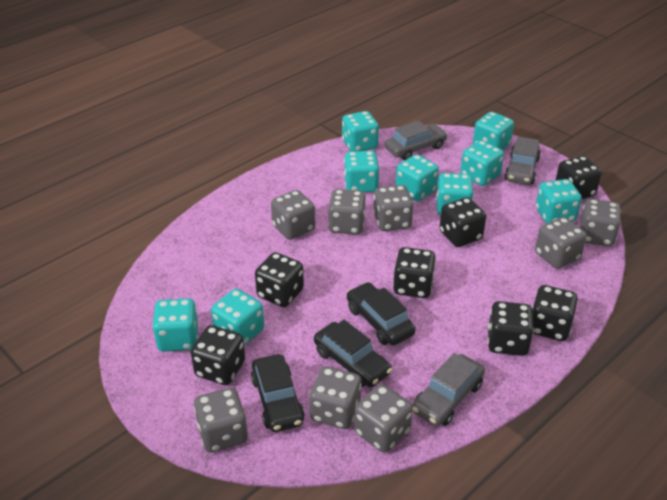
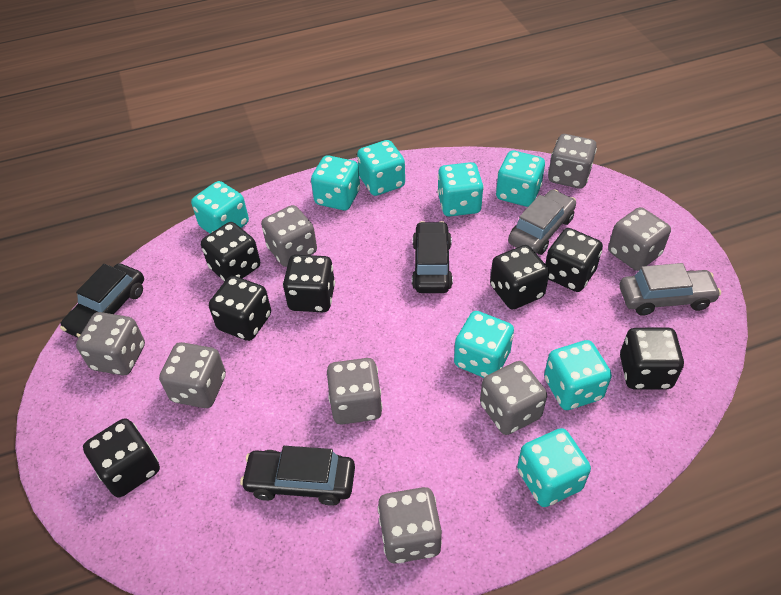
grey car: 3 -> 2
turquoise dice: 9 -> 8

